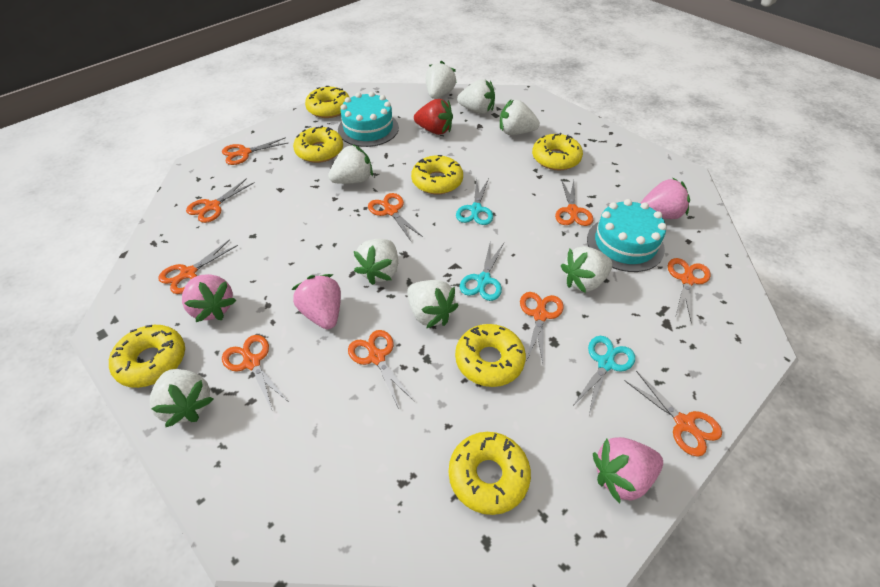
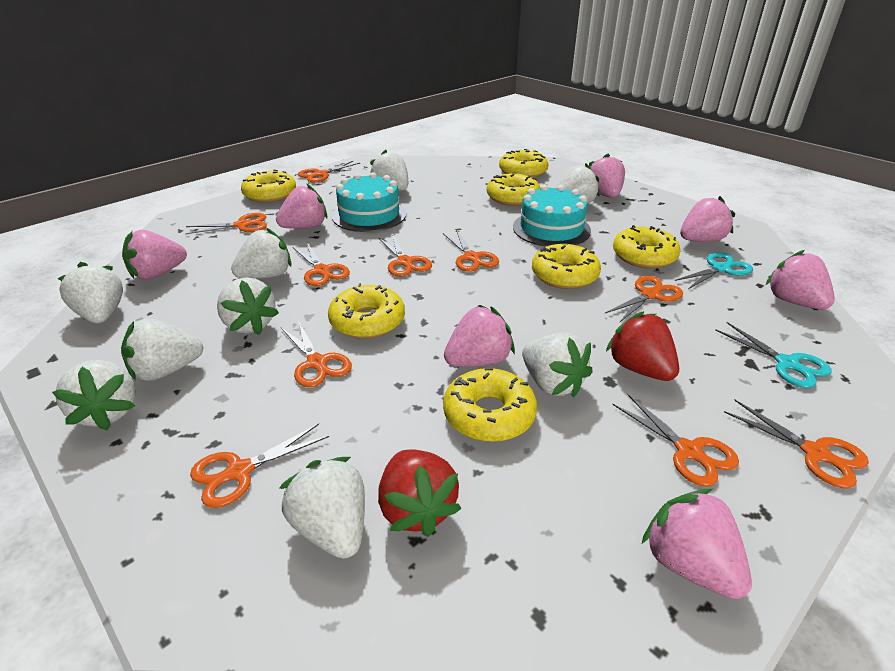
pink strawberry: 4 -> 7
red strawberry: 1 -> 2
turquoise scissors: 3 -> 2
white strawberry: 8 -> 9

